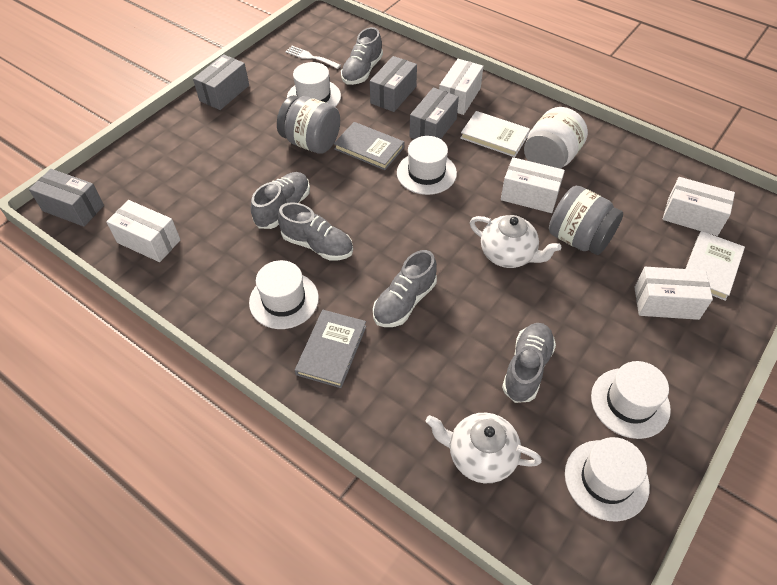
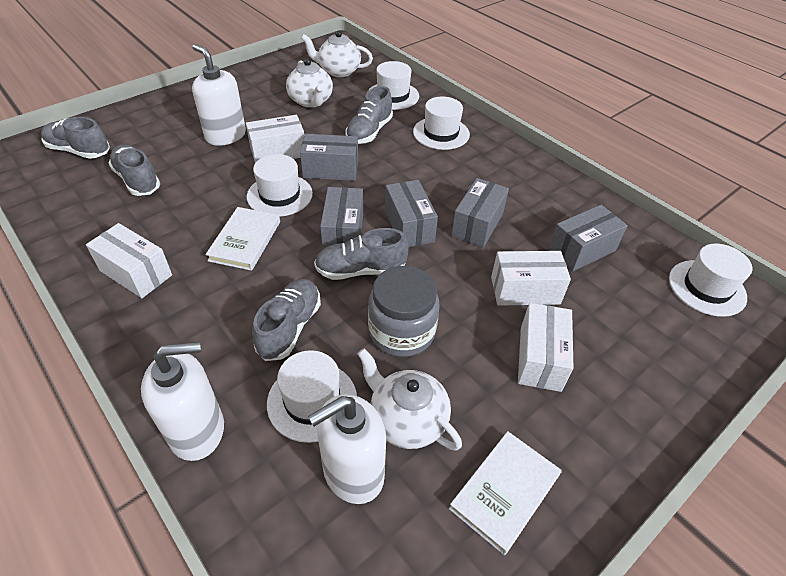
grey book: 2 -> 0
grey box: 4 -> 5
grey jar: 2 -> 1
white box: 5 -> 4
white fork: 1 -> 0
white jar: 1 -> 0
white soap dispenser: 0 -> 3
white teapot: 2 -> 3

